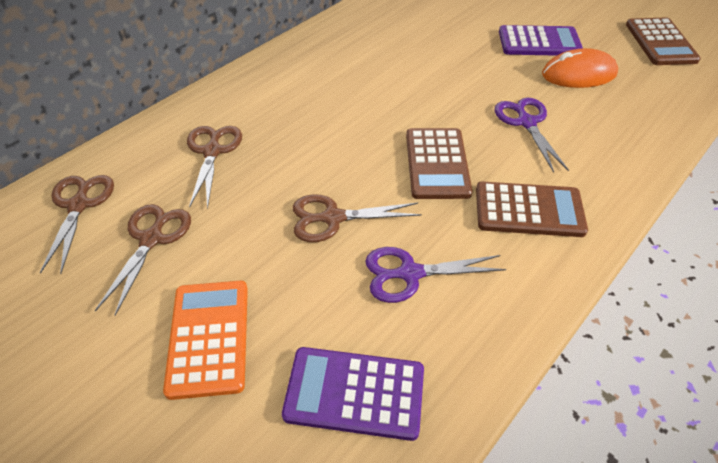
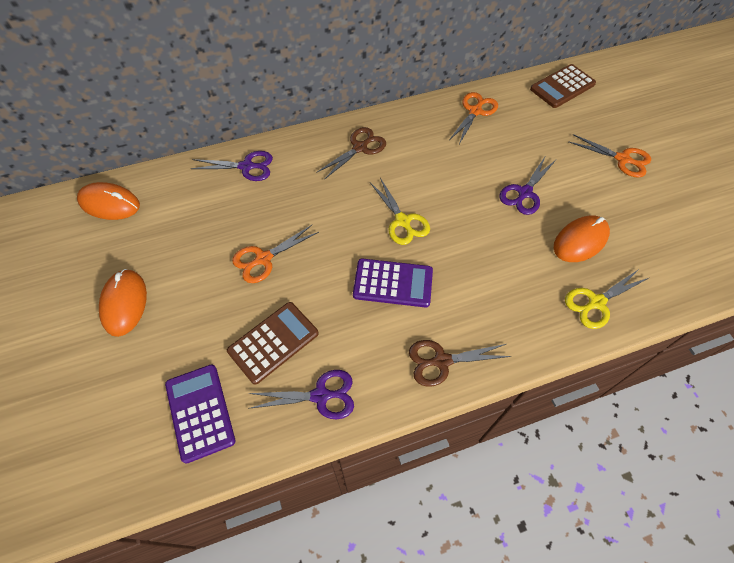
brown calculator: 3 -> 2
brown scissors: 4 -> 2
orange calculator: 1 -> 0
orange mouse: 1 -> 3
orange scissors: 0 -> 3
purple scissors: 2 -> 3
yellow scissors: 0 -> 2

